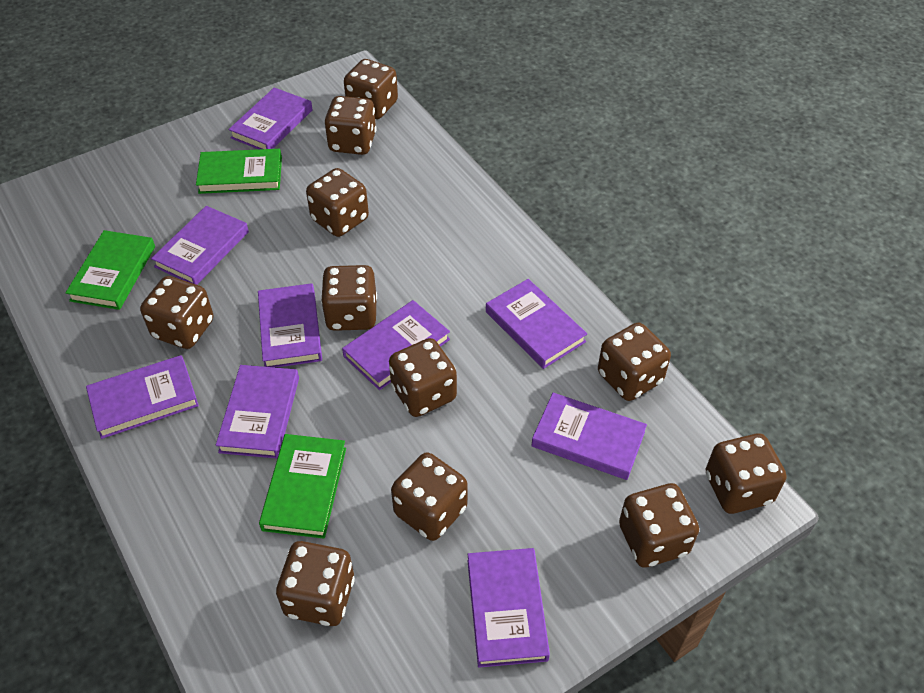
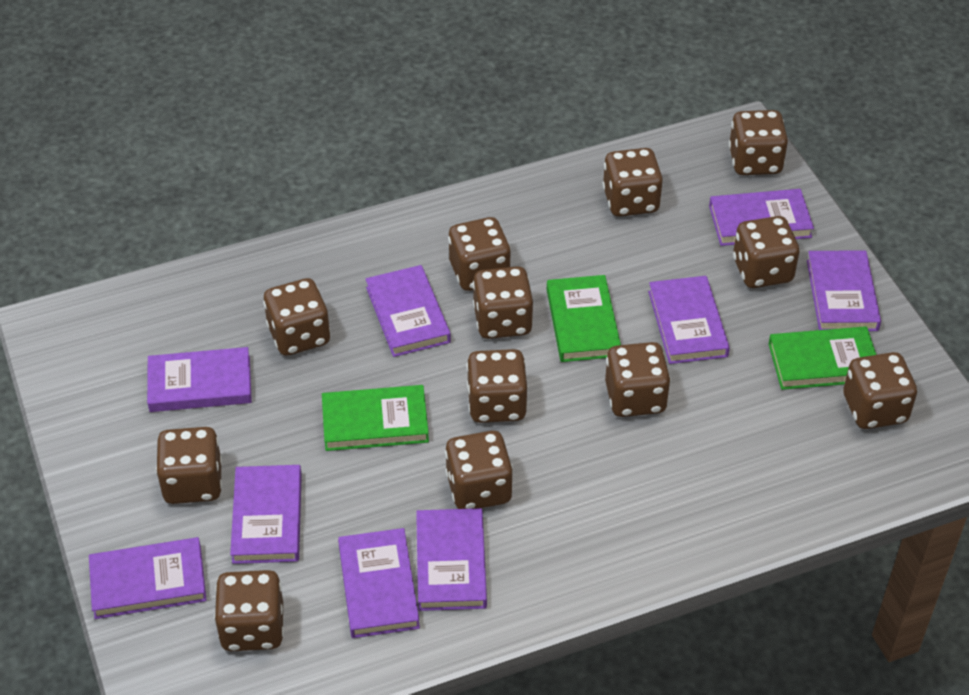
brown dice: 11 -> 12

